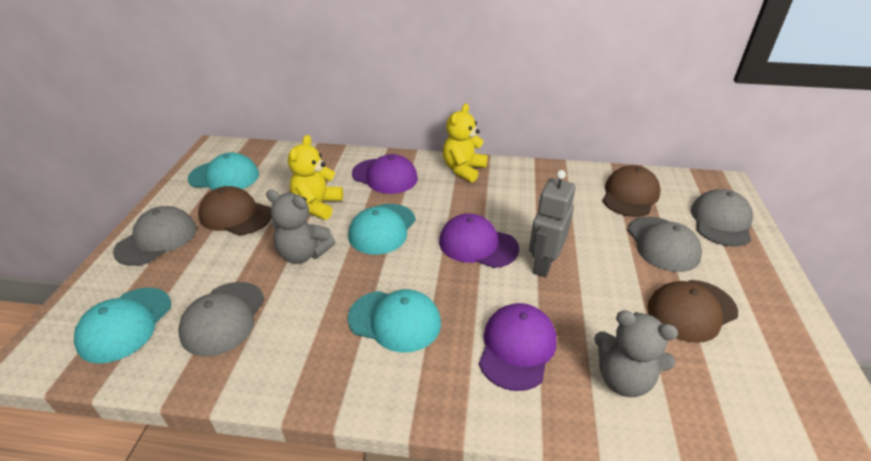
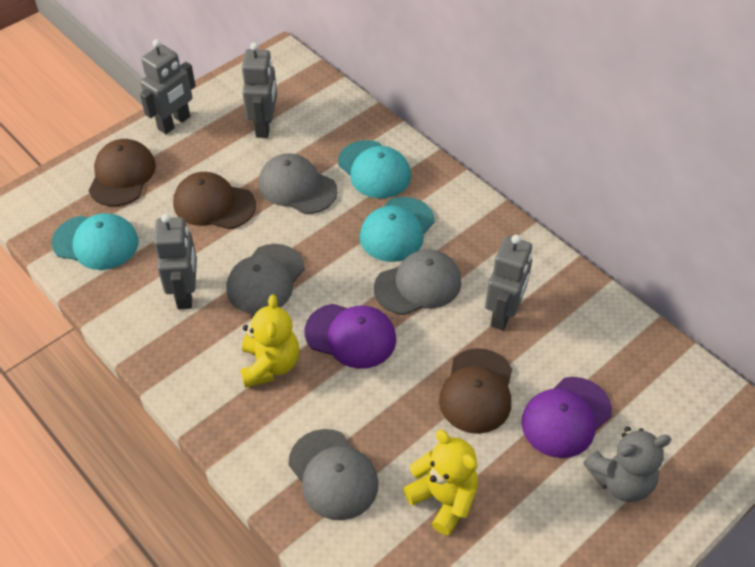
grey robot: 1 -> 4
grey teddy bear: 2 -> 1
purple cap: 3 -> 2
turquoise cap: 4 -> 3

